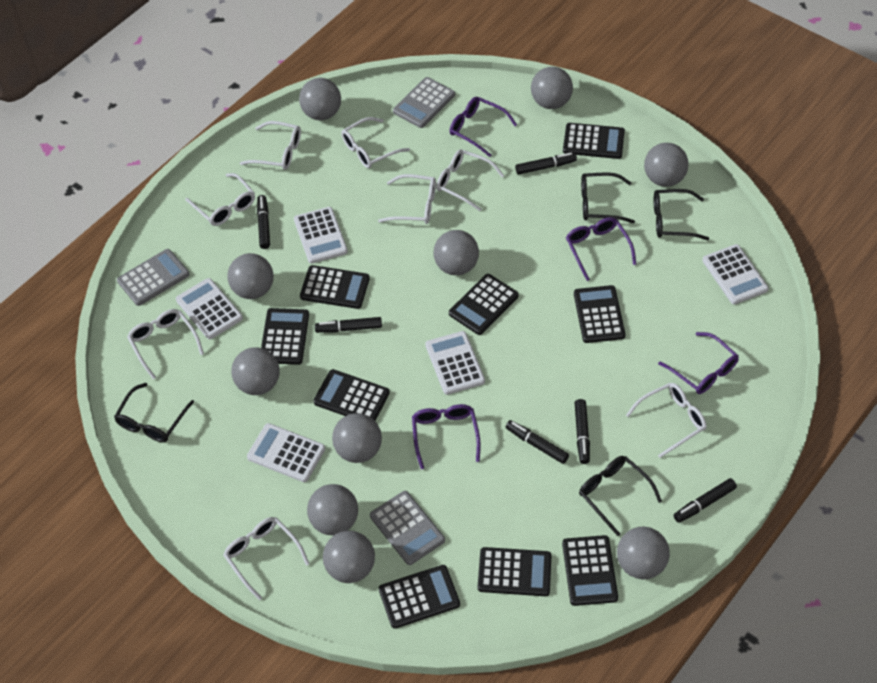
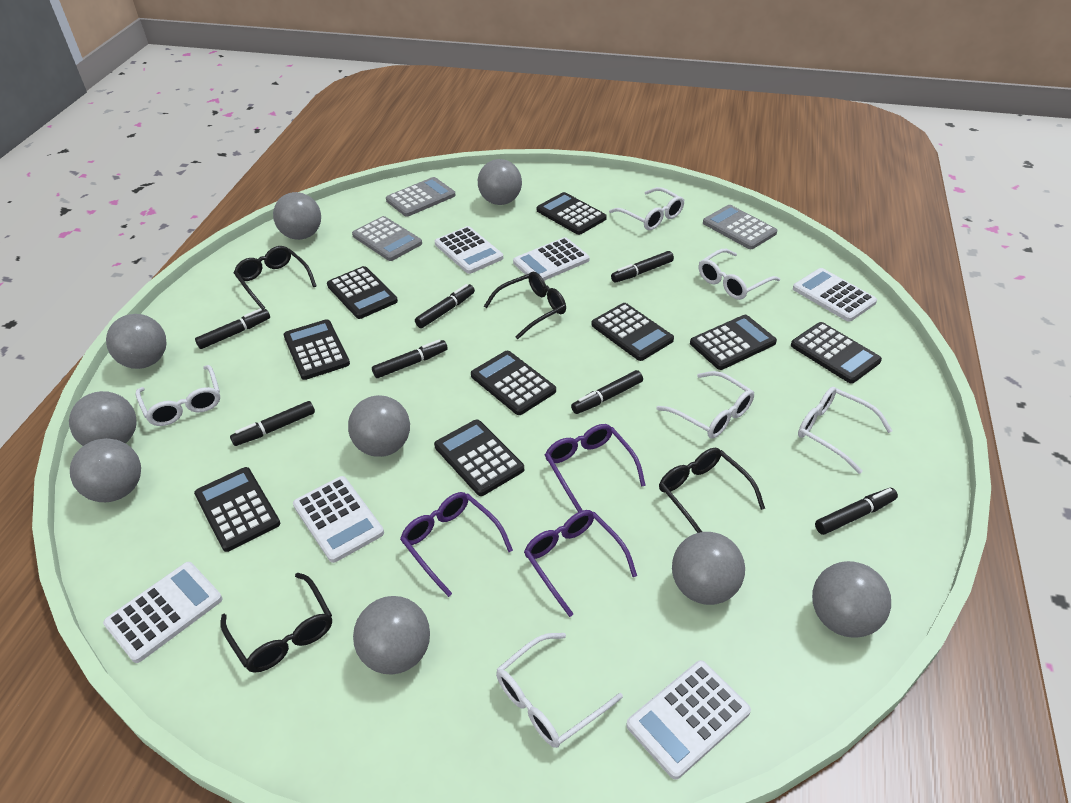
black marker: 6 -> 7
grey ball: 10 -> 9
purple glasses: 4 -> 3
white calculator: 5 -> 6
white glasses: 8 -> 6

